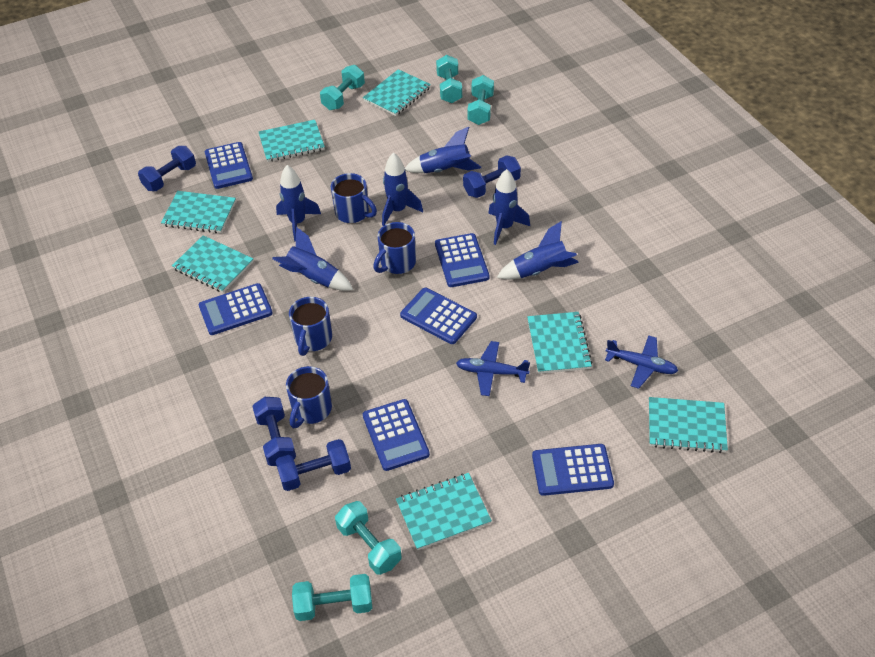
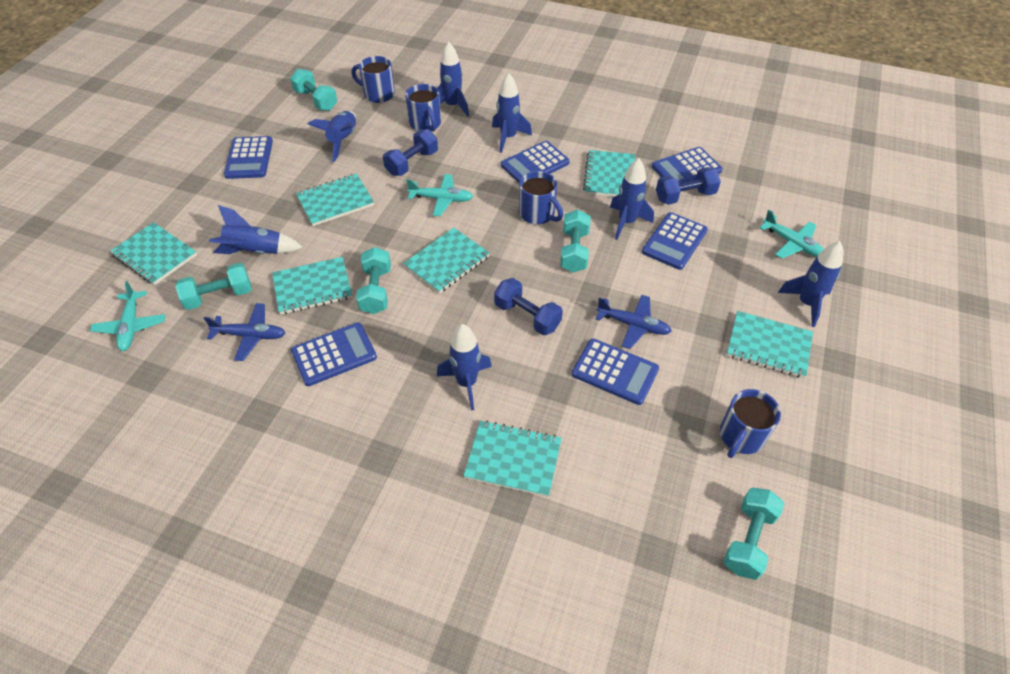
blue dumbbell: 4 -> 3
blue rocket: 6 -> 7
turquoise plane: 0 -> 3

